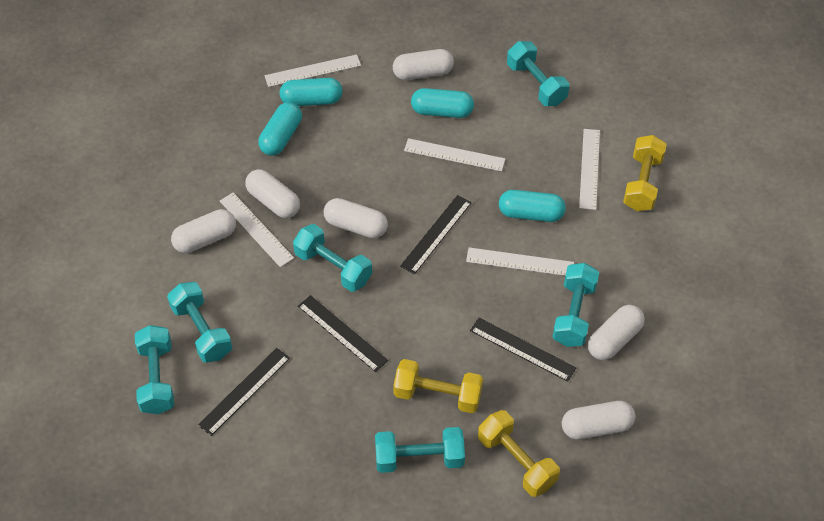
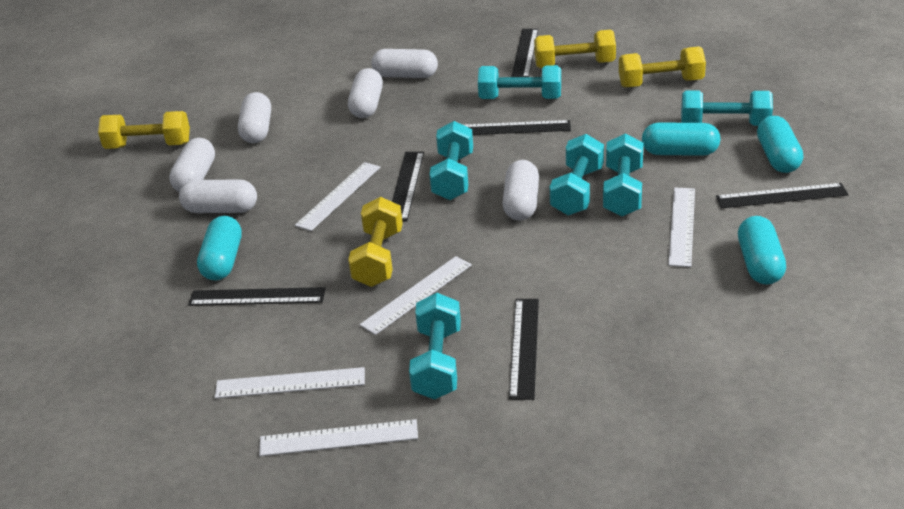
black ruler: 4 -> 6
yellow dumbbell: 3 -> 4

